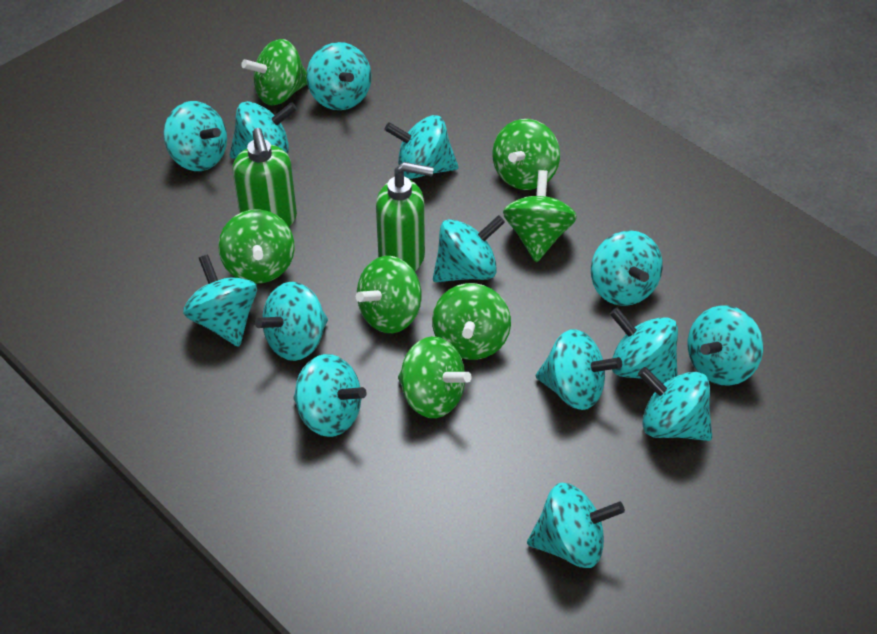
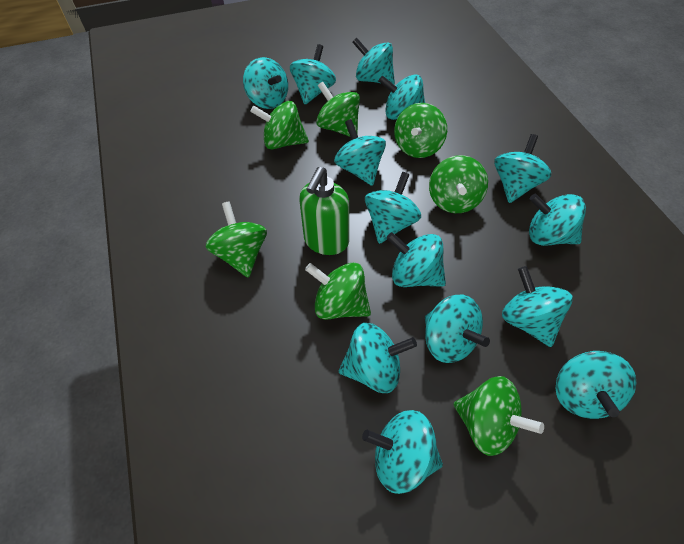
green soap dispenser: 2 -> 1

